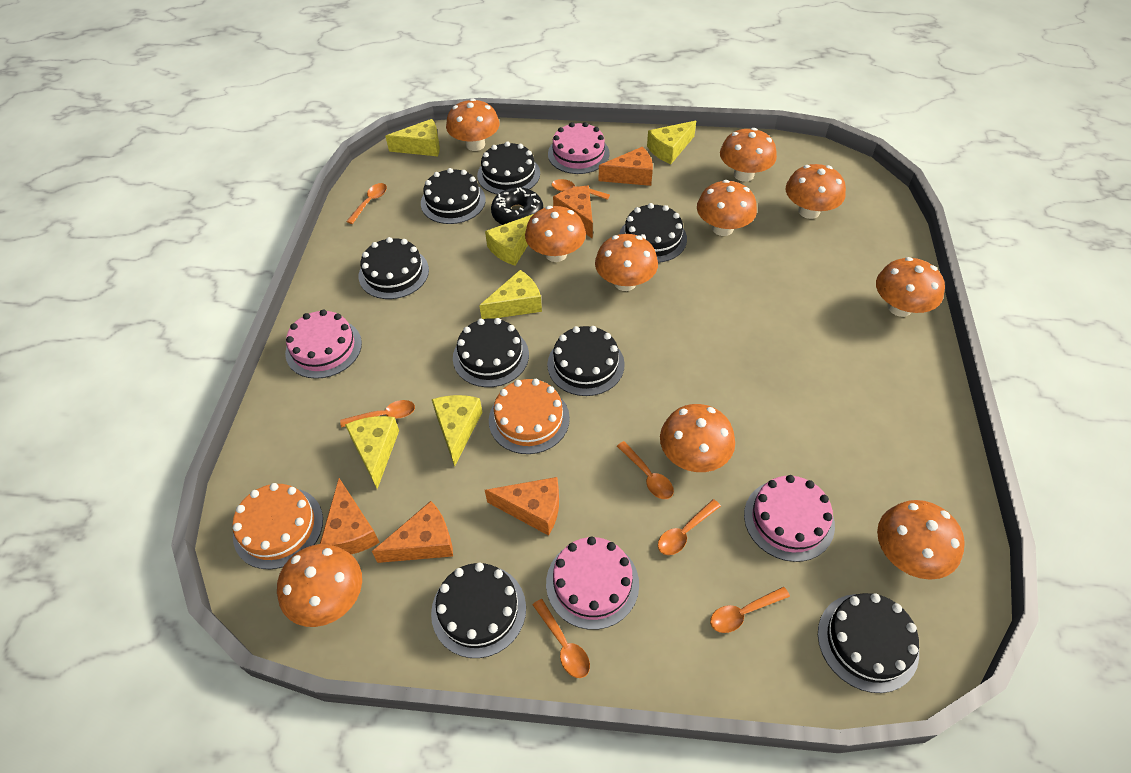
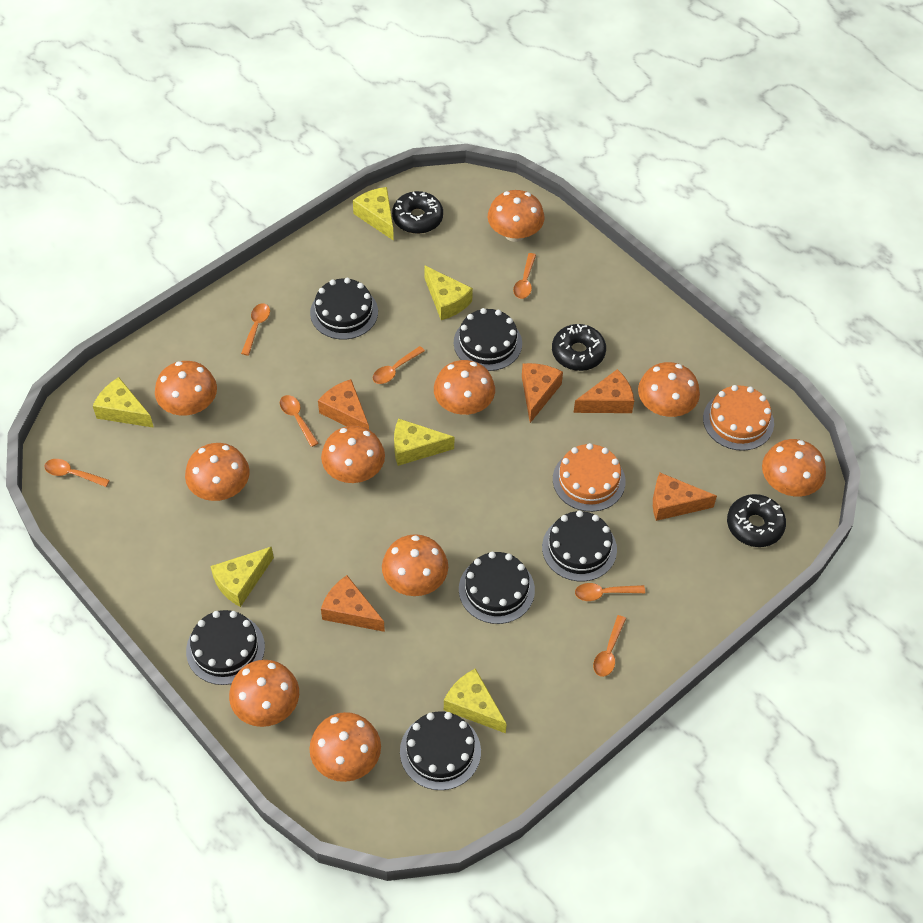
black cake: 8 -> 6
black donut: 1 -> 3
pink cake: 4 -> 0

